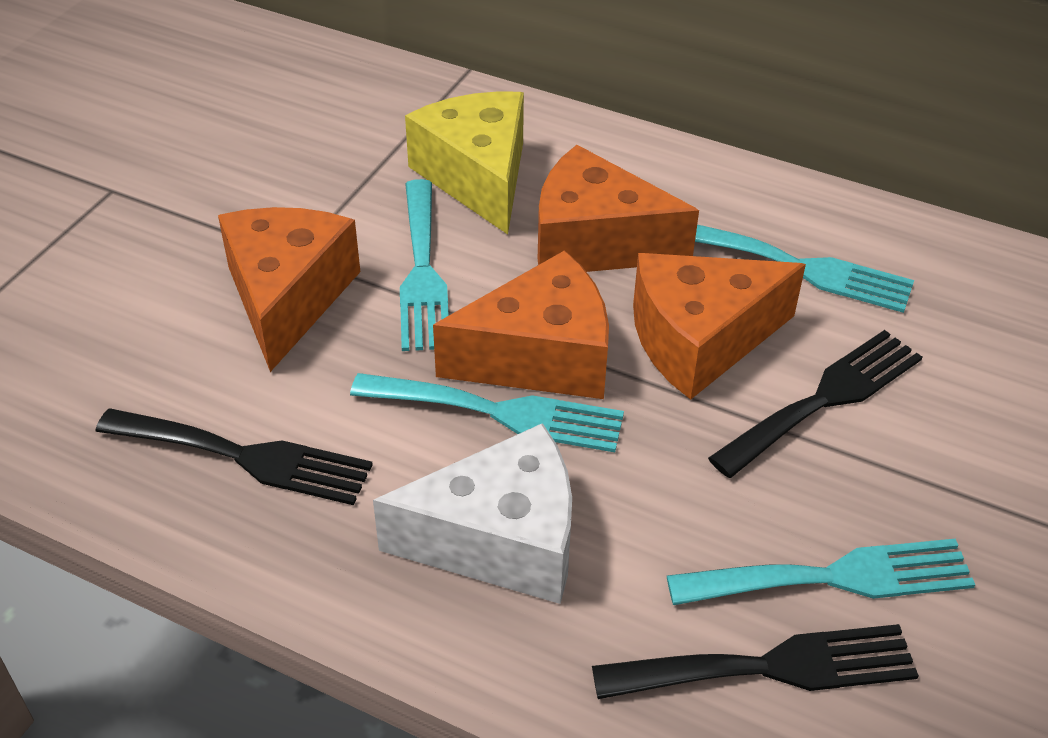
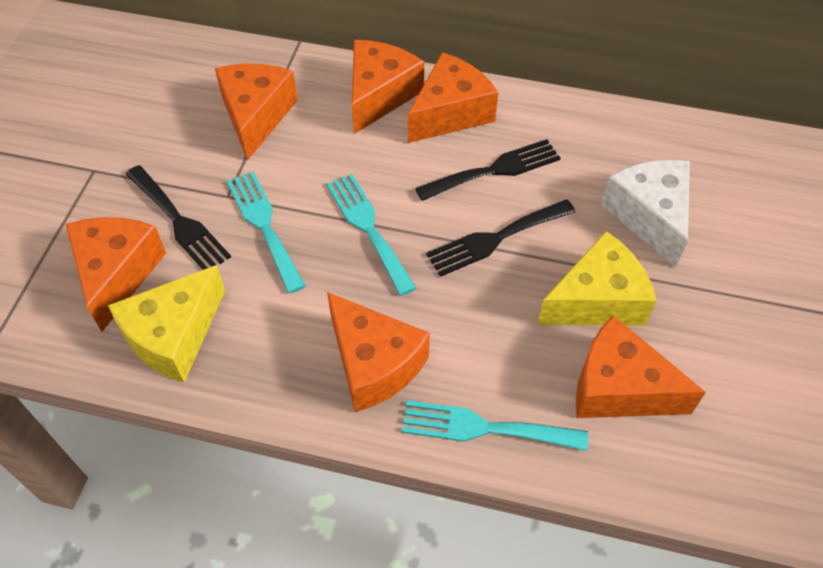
orange cheese: 4 -> 6
turquoise fork: 4 -> 3
yellow cheese: 1 -> 2

